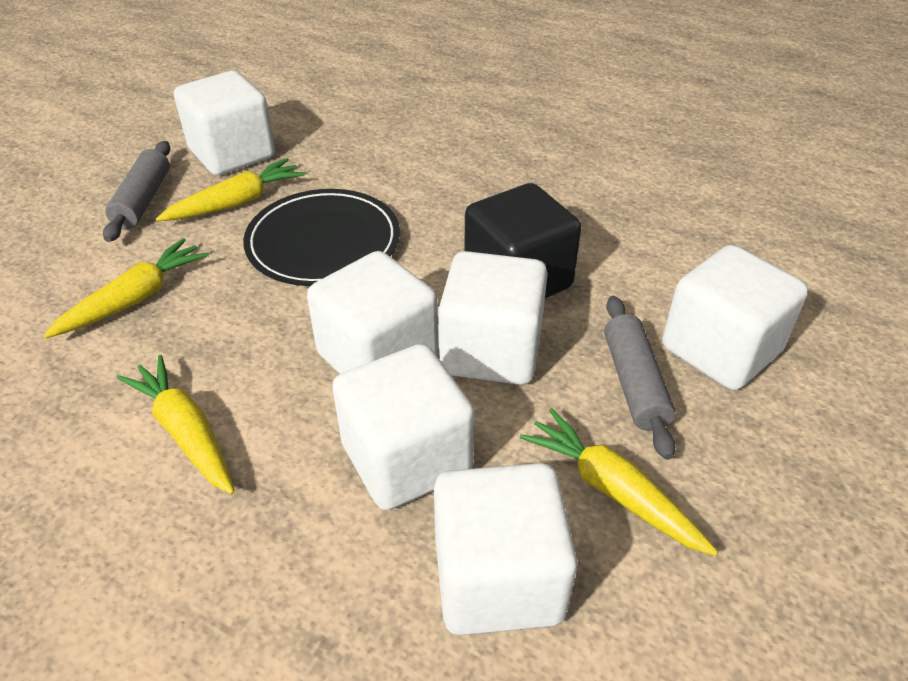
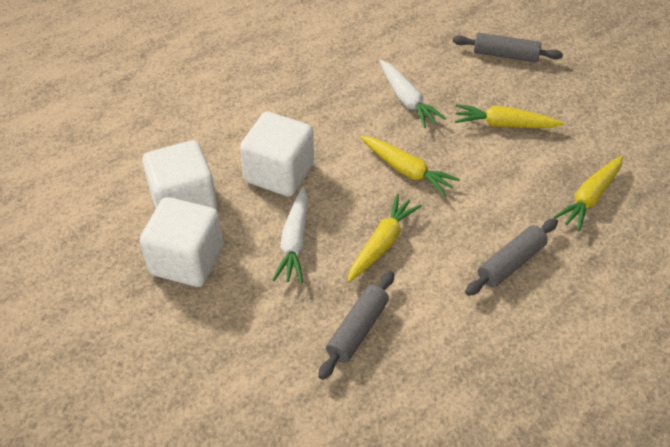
black cube: 1 -> 0
black plate: 1 -> 0
grey rolling pin: 2 -> 3
white carrot: 0 -> 2
white cube: 6 -> 3

